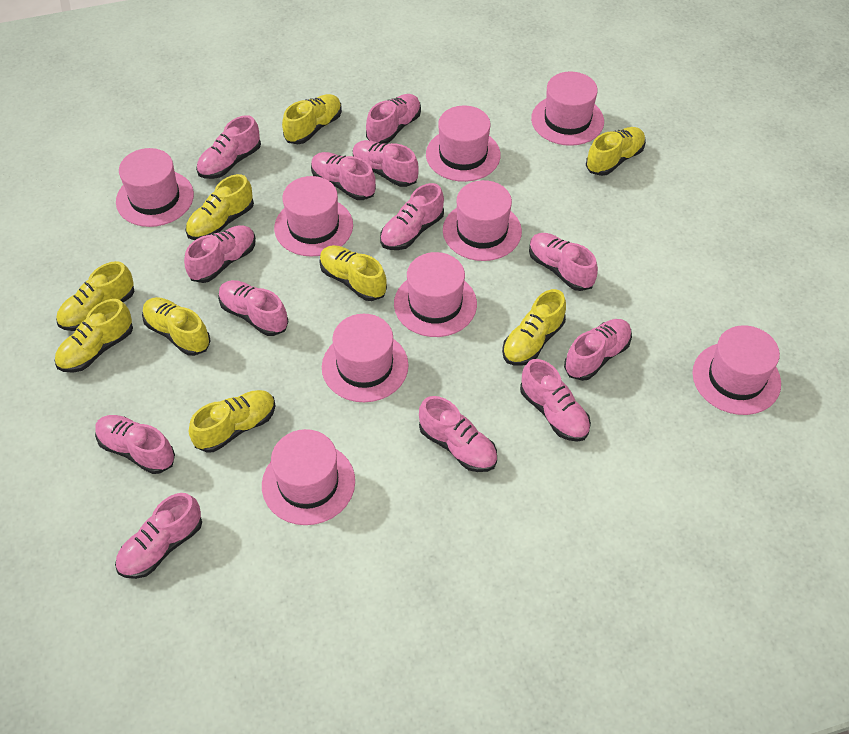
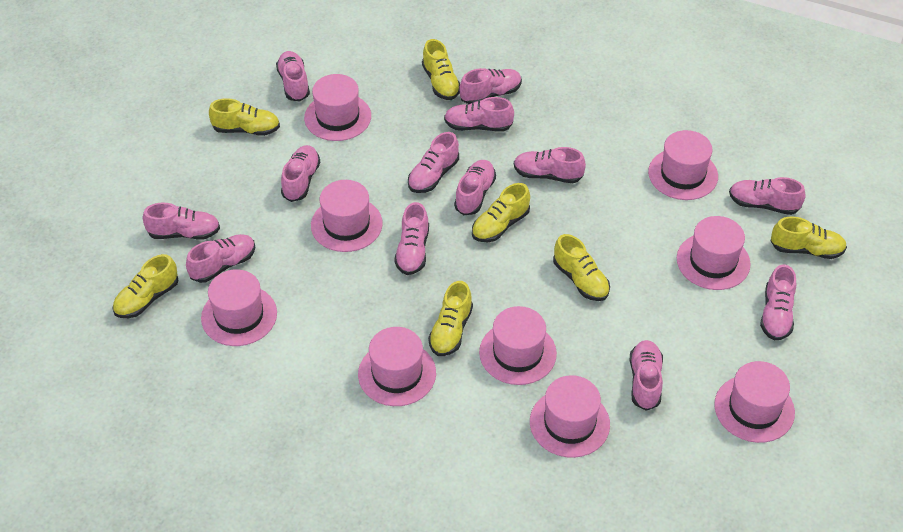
yellow shoe: 9 -> 7

